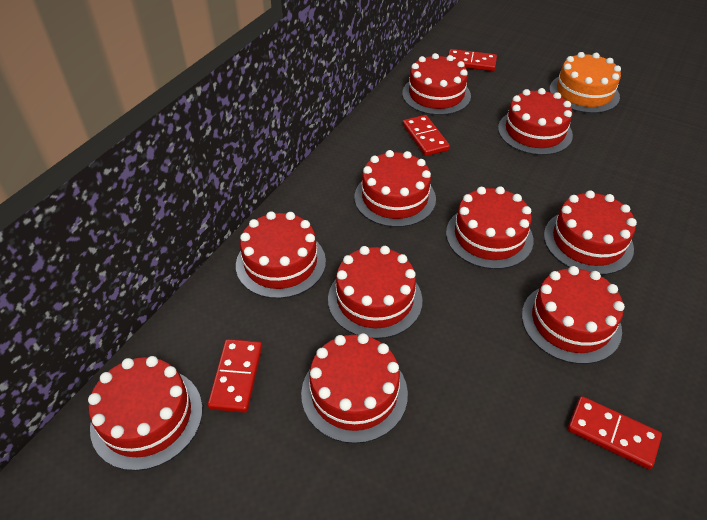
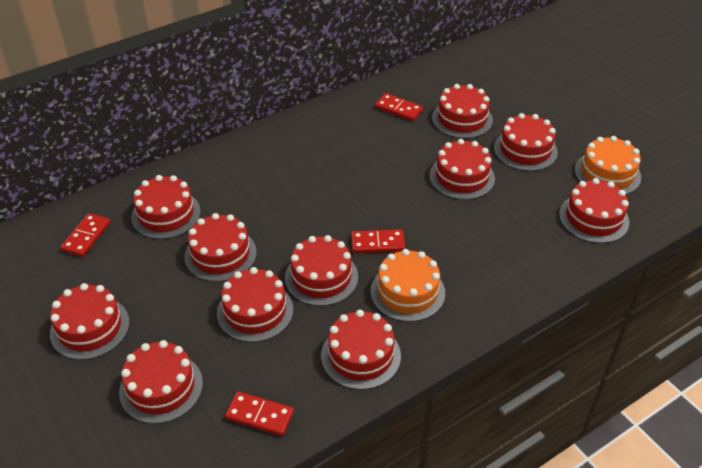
orange cake: 1 -> 2
red cake: 10 -> 11

